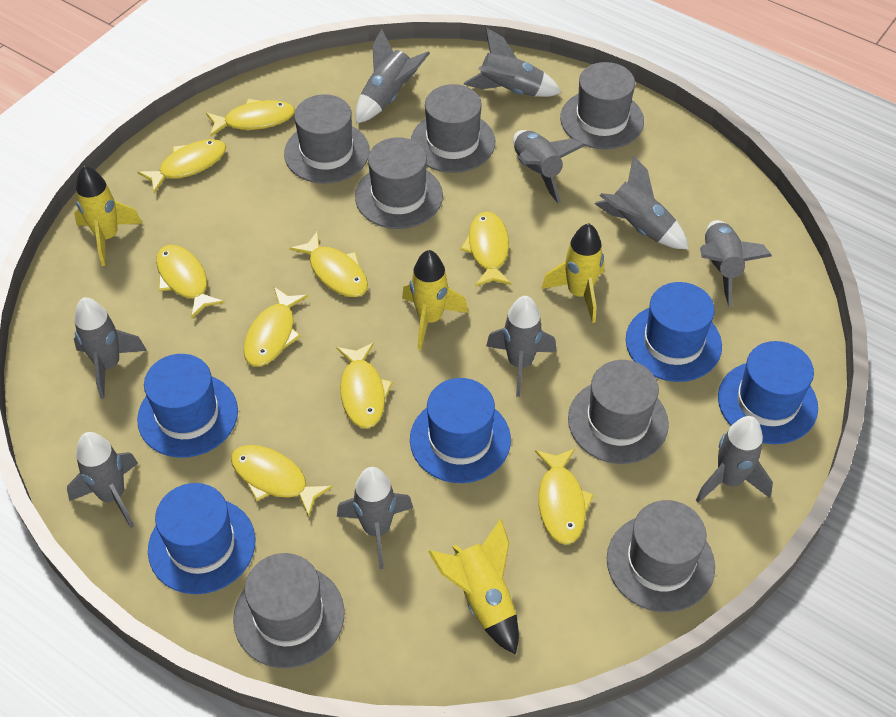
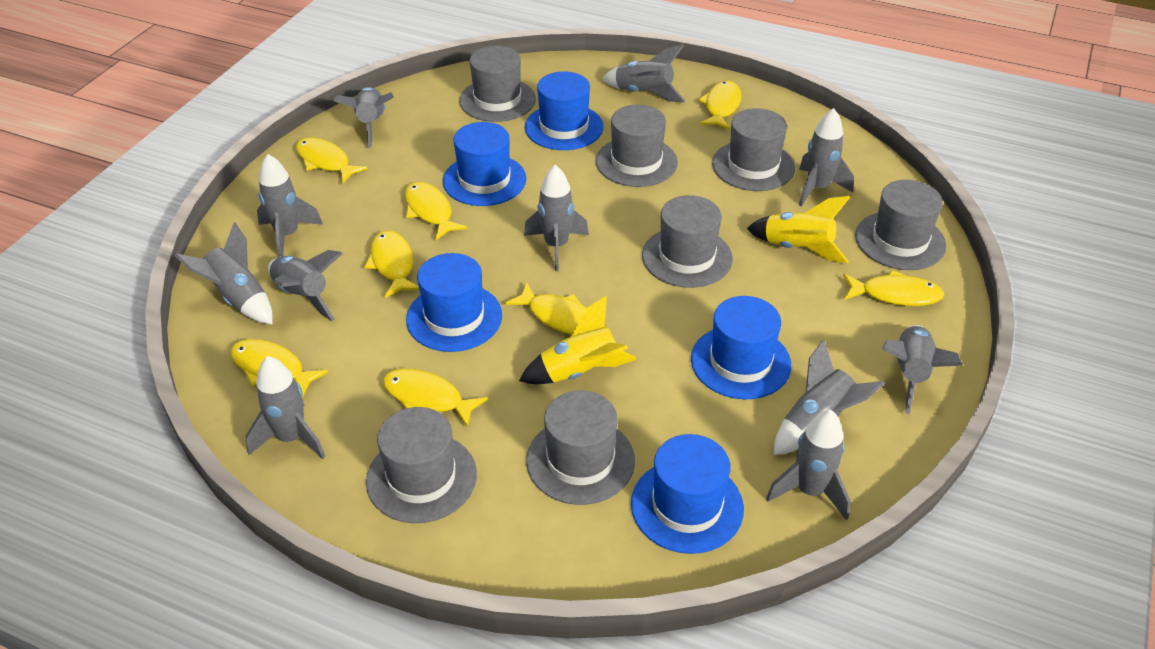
grey rocket: 10 -> 11
yellow fish: 9 -> 8
yellow rocket: 4 -> 2

